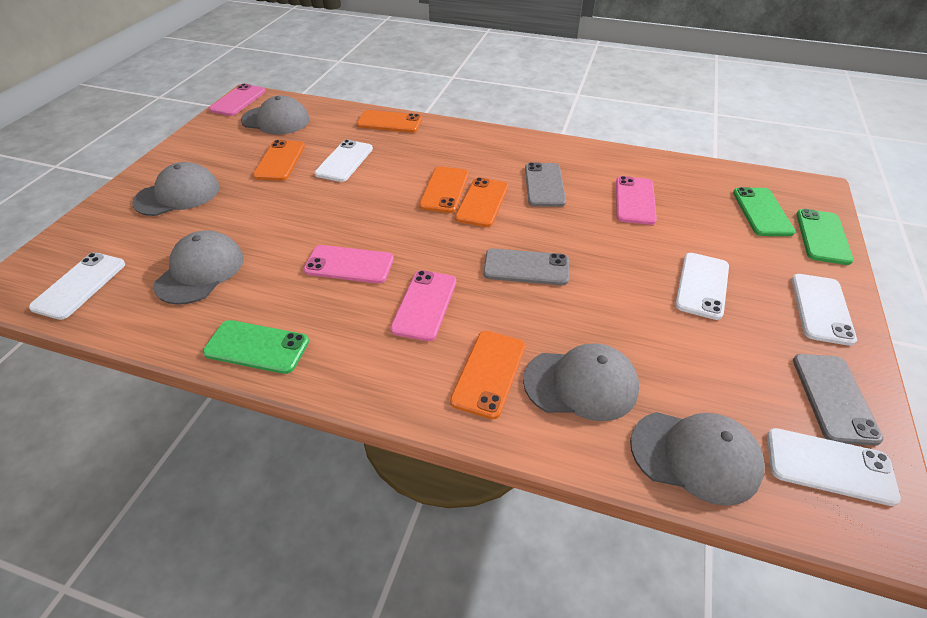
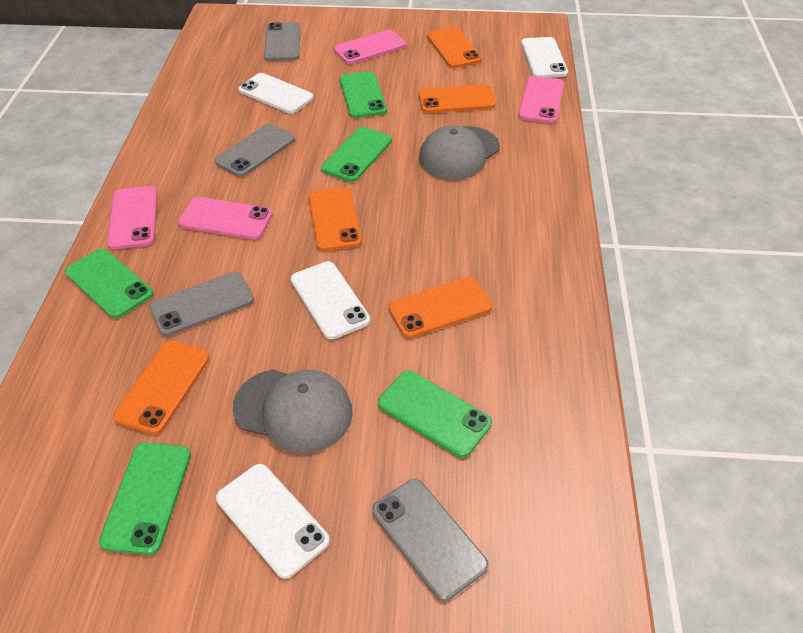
green phone: 3 -> 5
grey cap: 5 -> 2
grey phone: 3 -> 4
white phone: 5 -> 4

